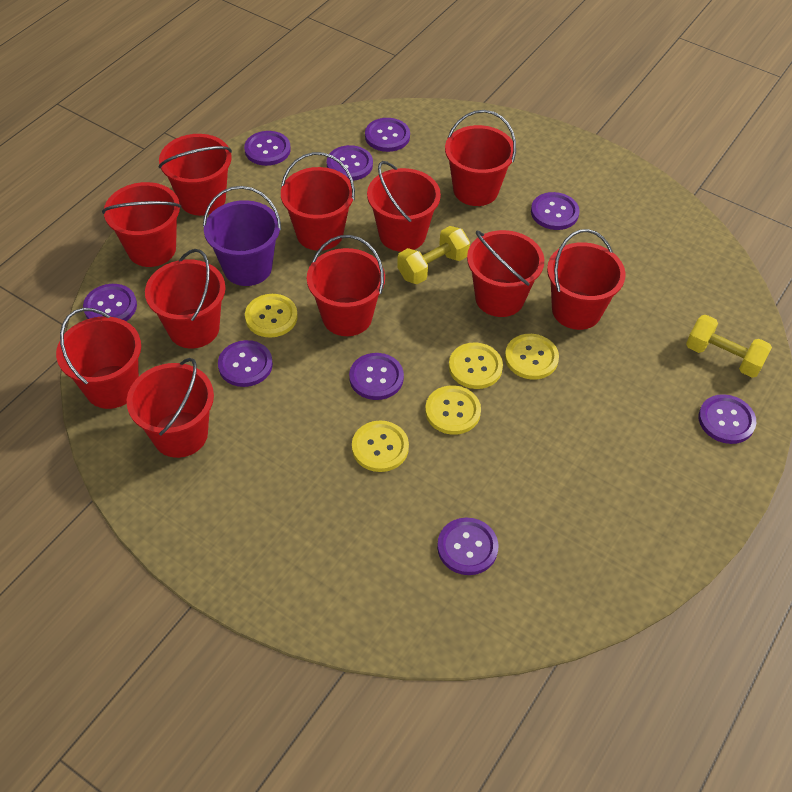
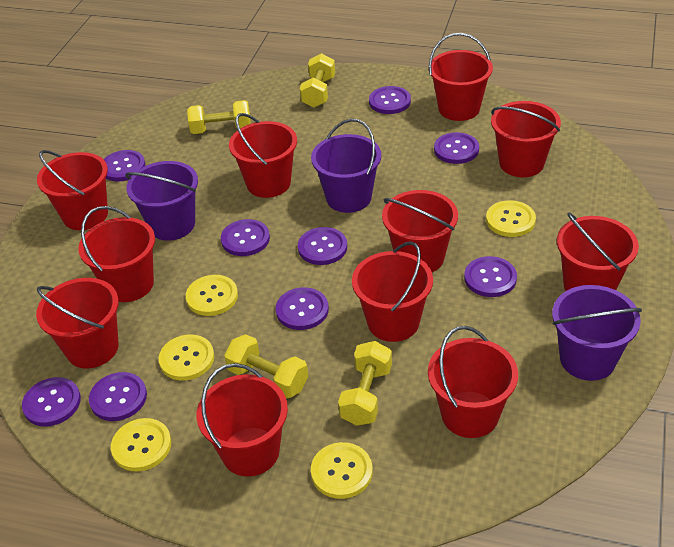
purple bucket: 1 -> 3
yellow dumbbell: 2 -> 4

